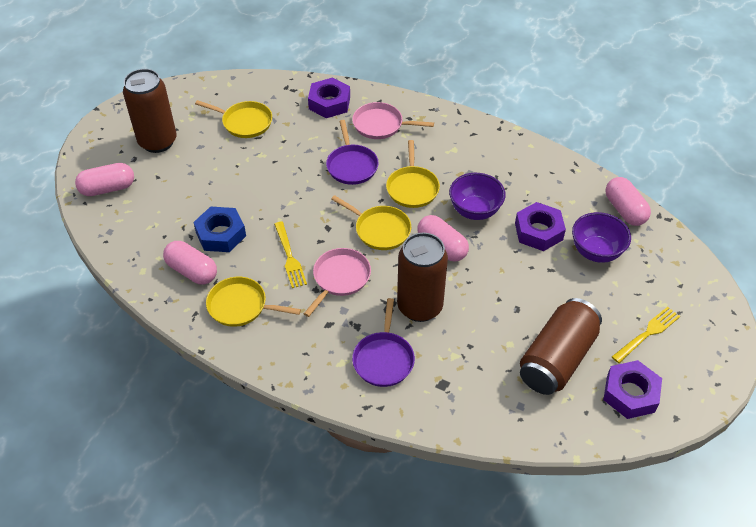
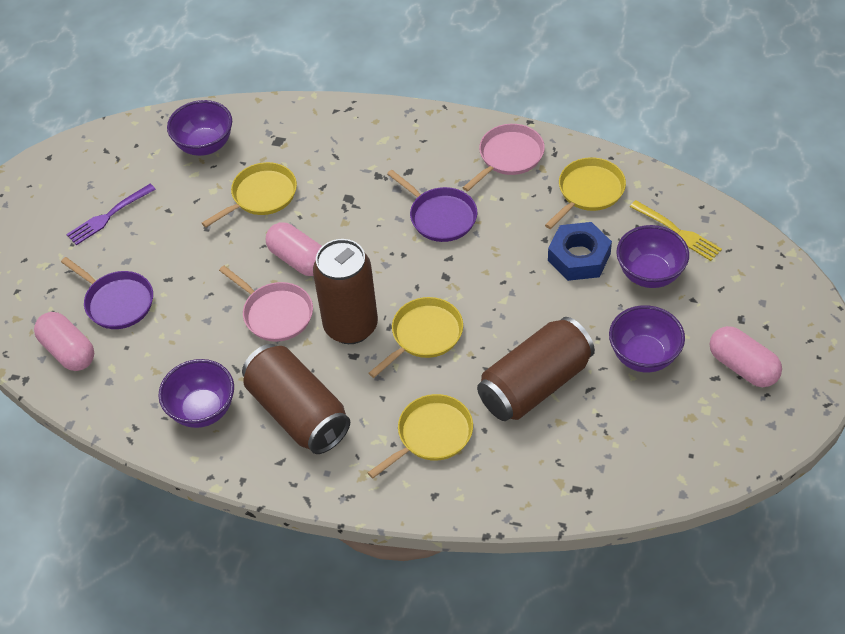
pink capsule: 4 -> 3
purple bowl: 2 -> 4
purple fork: 0 -> 1
purple nut: 3 -> 0
yellow fork: 2 -> 1

